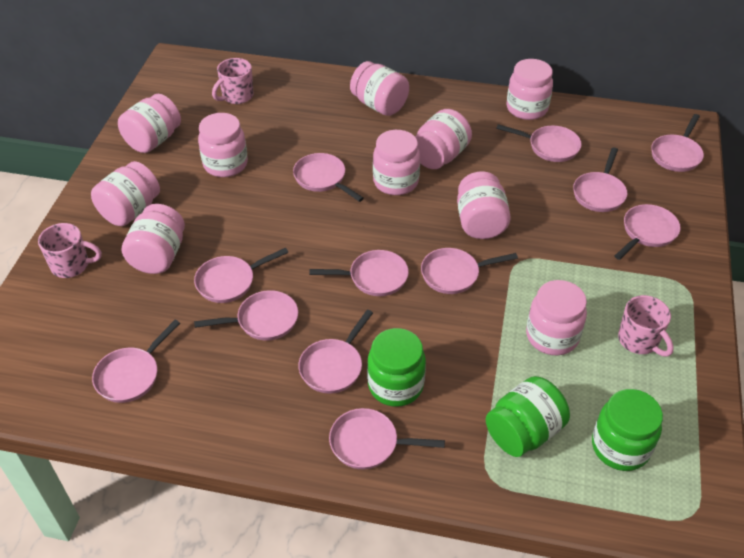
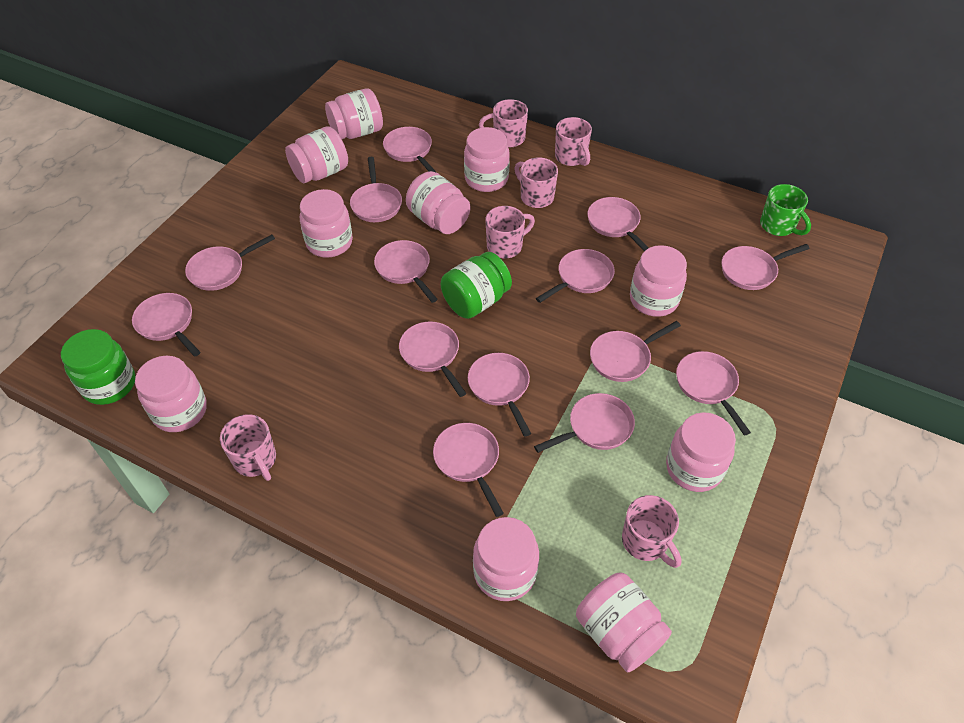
green jar: 3 -> 2
green mug: 0 -> 1
pink mug: 3 -> 6
pink pan: 12 -> 14

